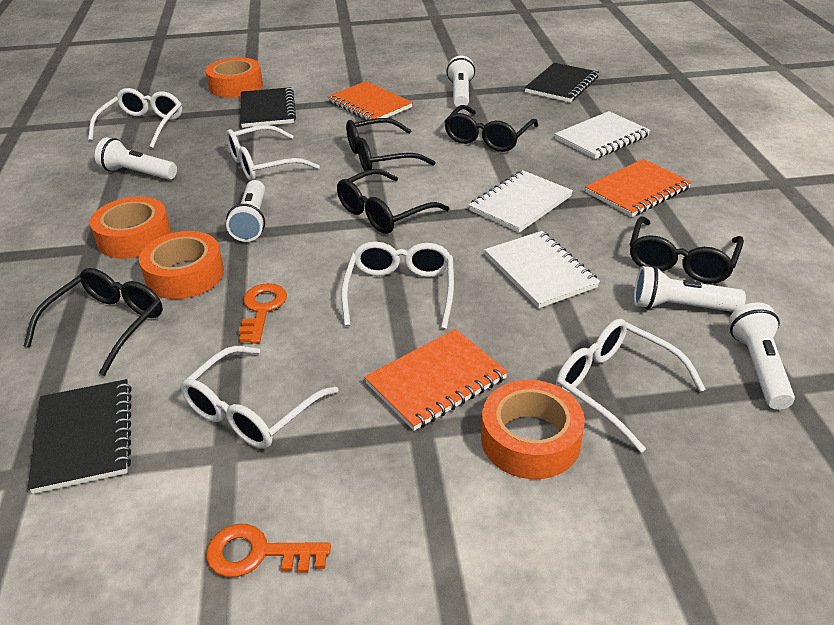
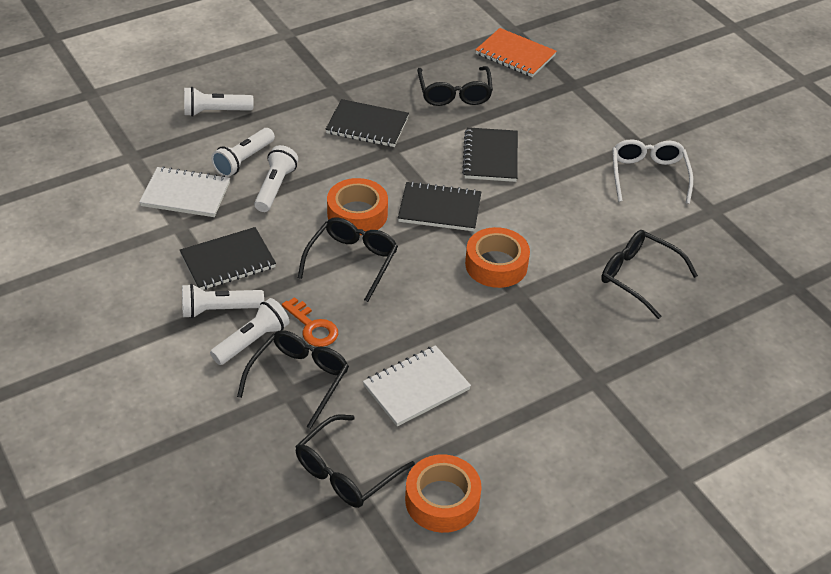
black notebook: 3 -> 4
orange key: 2 -> 1
orange notebook: 3 -> 1
orange tape: 4 -> 3
white glasses: 5 -> 1
white notebook: 3 -> 2

